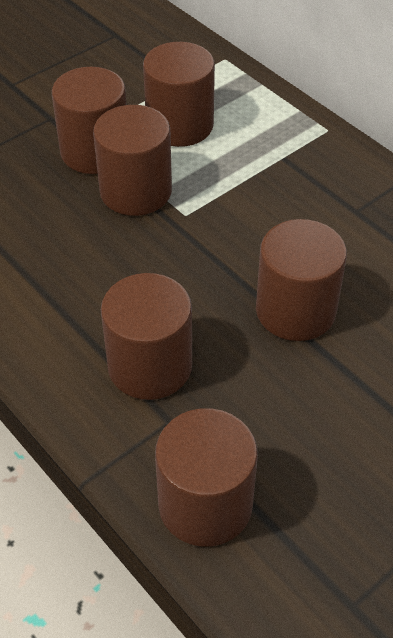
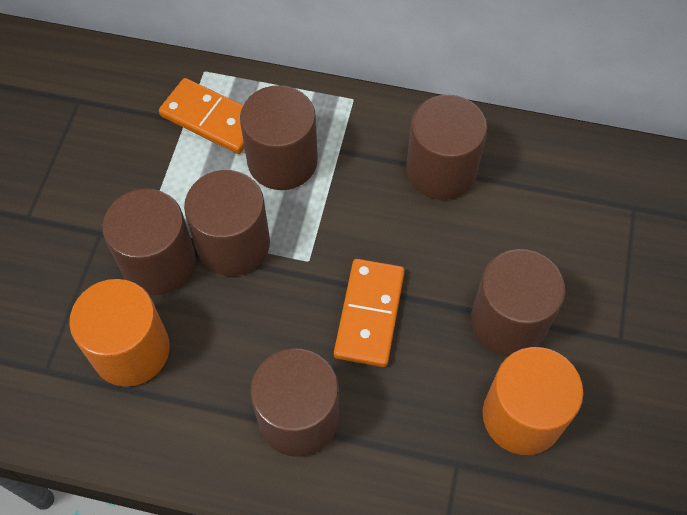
orange cylinder: 0 -> 2
orange domino: 0 -> 2

